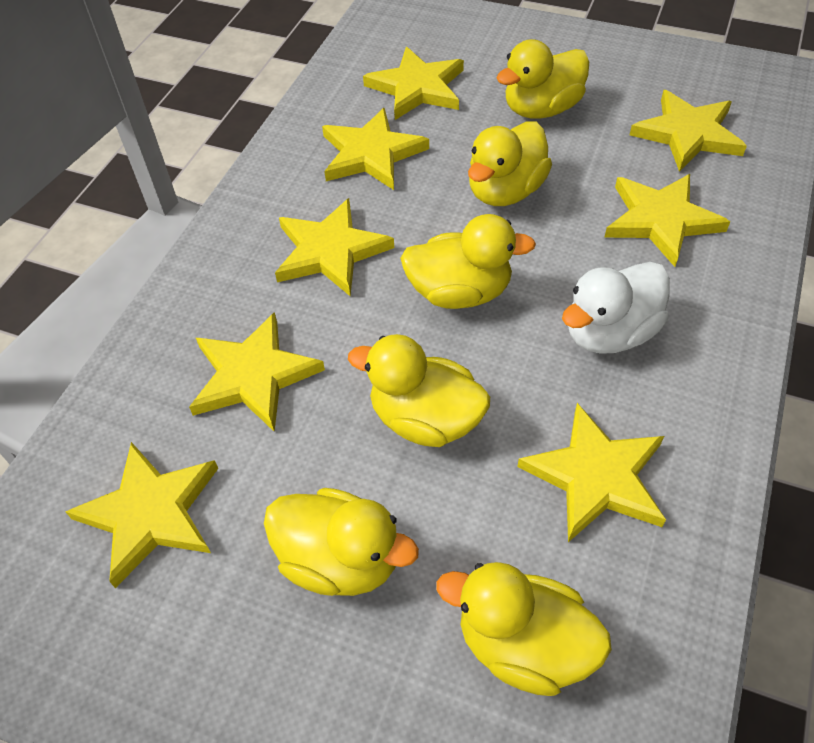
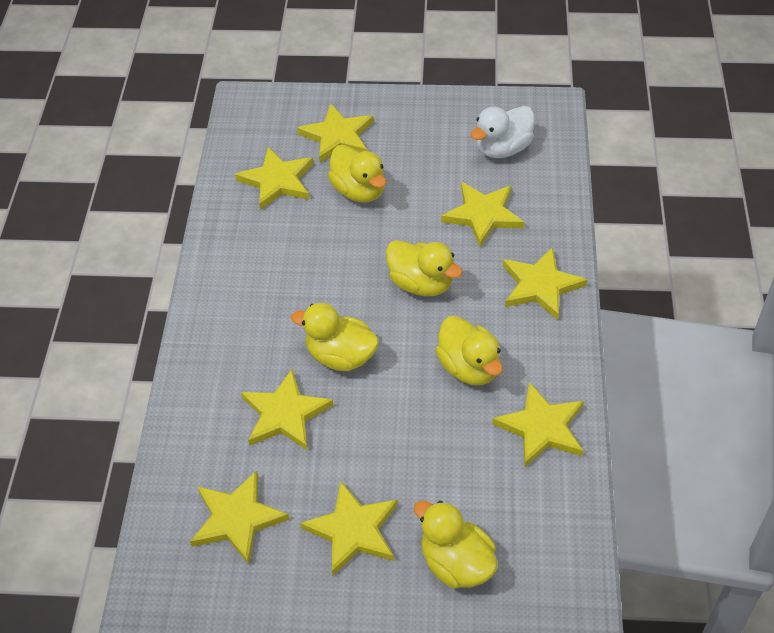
yellow duck: 6 -> 5

